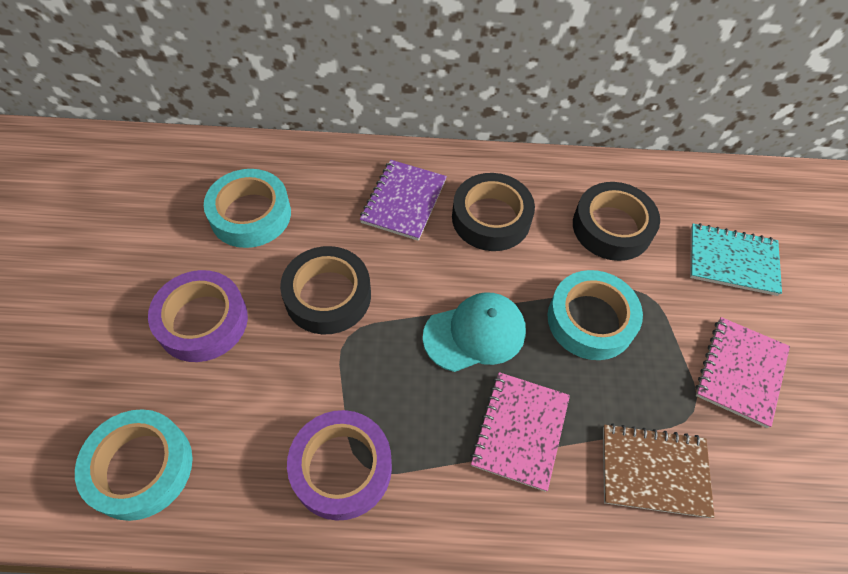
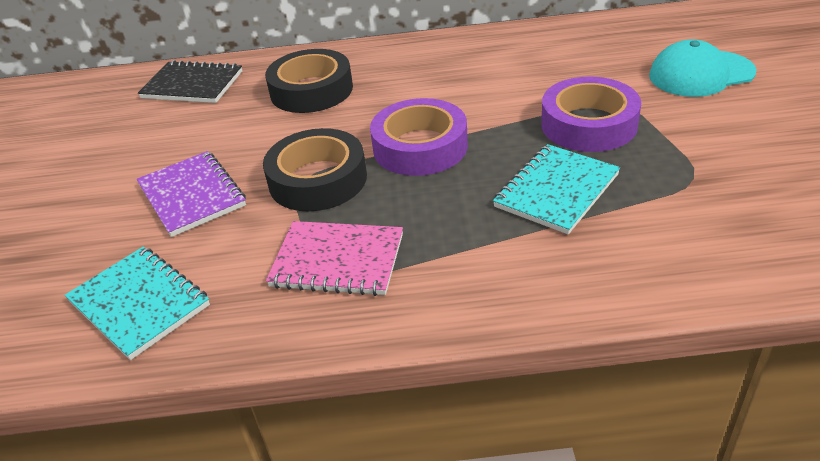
black notebook: 0 -> 1
black tape: 3 -> 2
brown notebook: 1 -> 0
pink notebook: 2 -> 1
turquoise notebook: 1 -> 2
turquoise tape: 3 -> 0

